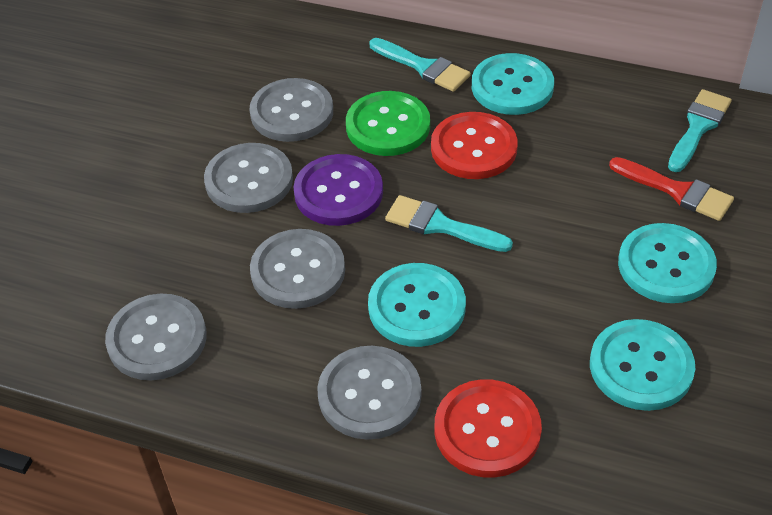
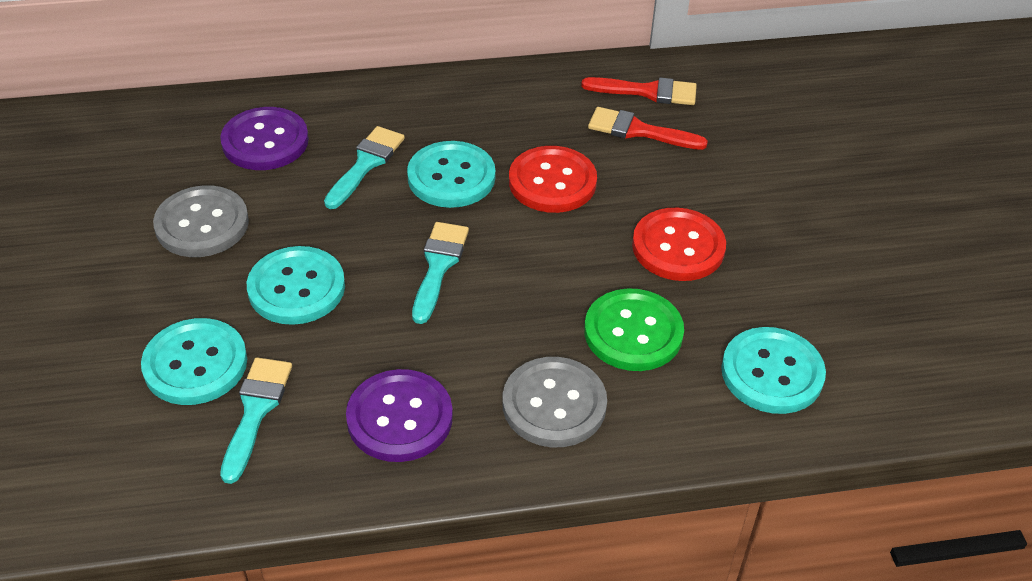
grey button: 5 -> 2
purple button: 1 -> 2
red brush: 1 -> 2

